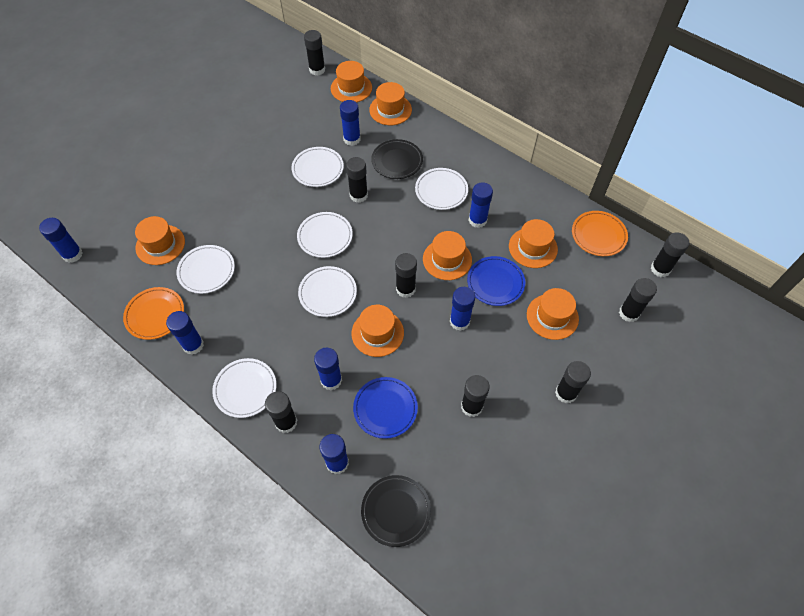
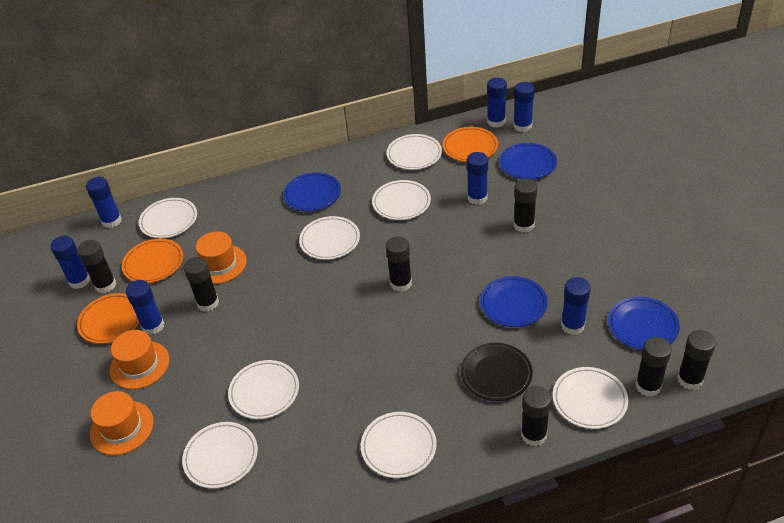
black glue stick: 8 -> 7
black plate: 2 -> 1
blue plate: 2 -> 4
orange hat: 7 -> 3
orange plate: 2 -> 3
white plate: 6 -> 8

